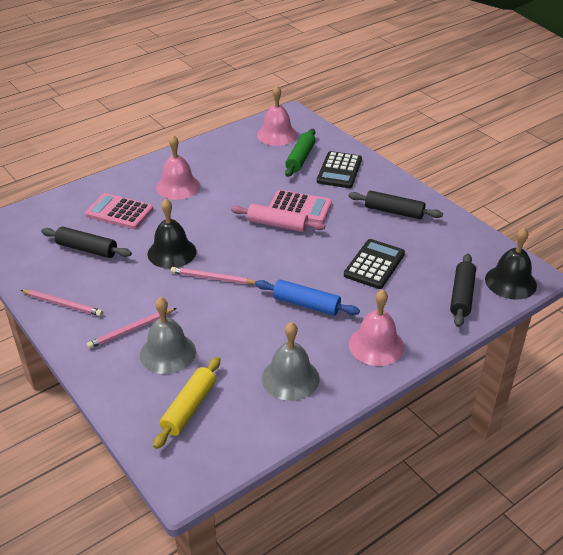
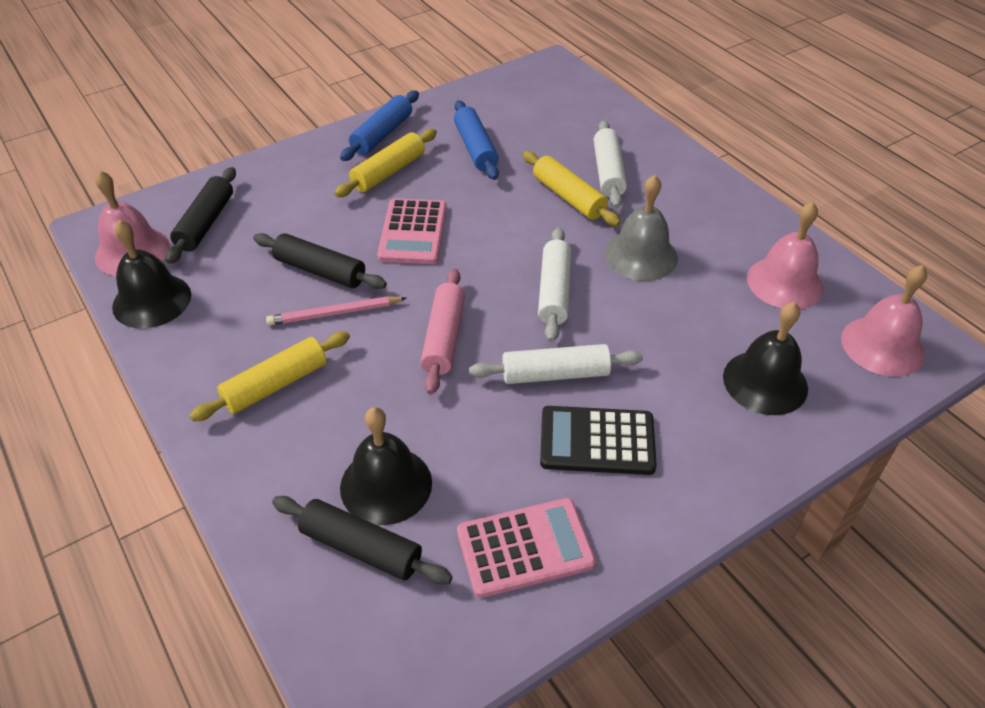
black bell: 2 -> 3
black calculator: 2 -> 1
blue rolling pin: 1 -> 2
green rolling pin: 1 -> 0
grey bell: 2 -> 1
pink pencil: 3 -> 1
white rolling pin: 0 -> 3
yellow rolling pin: 1 -> 3

